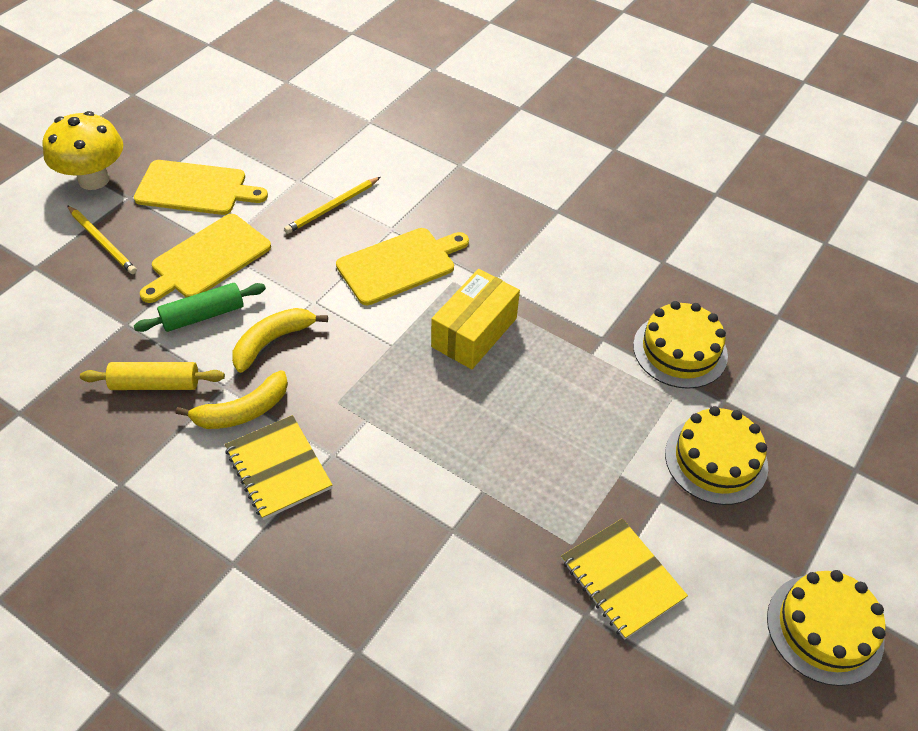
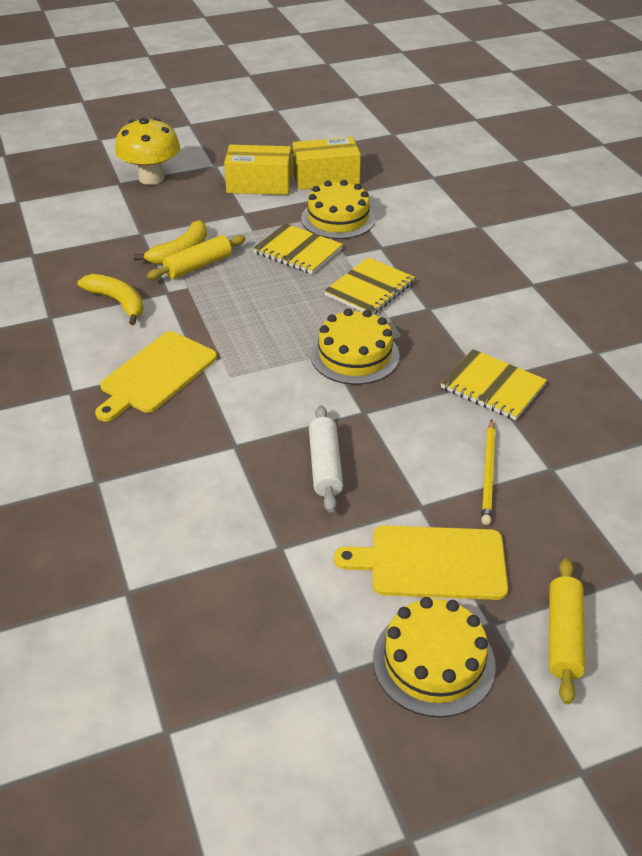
green rolling pin: 1 -> 0
white rolling pin: 0 -> 1
yellow box: 1 -> 2
yellow cutting board: 3 -> 2
yellow notebook: 2 -> 3
yellow pencil: 2 -> 1
yellow rolling pin: 1 -> 2

